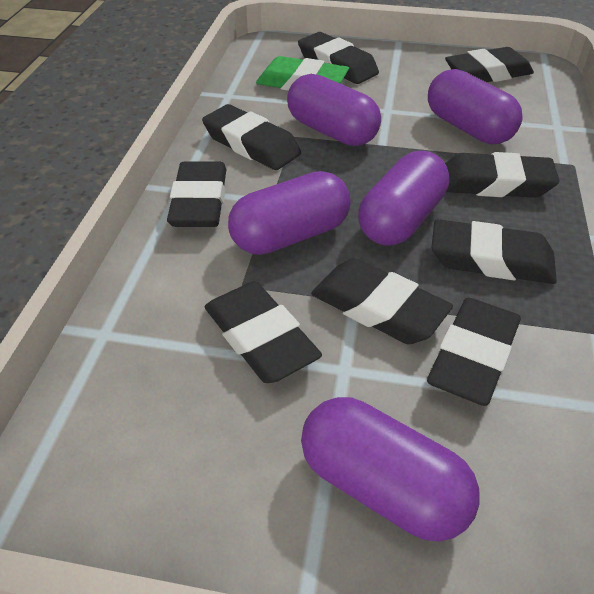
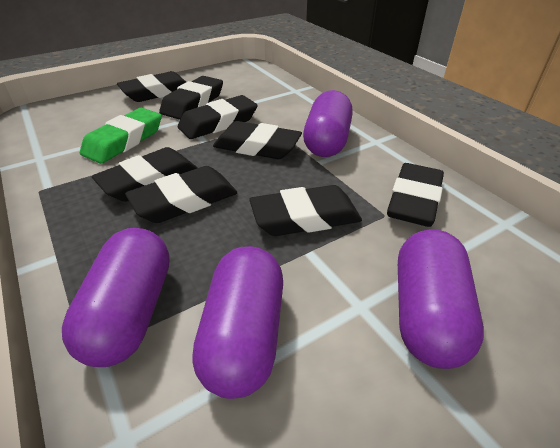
black eraser: 9 -> 8
purple capsule: 5 -> 4

